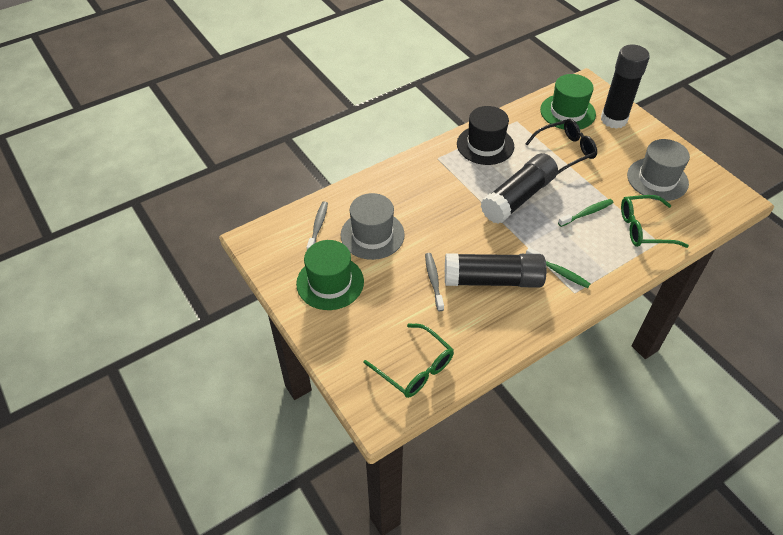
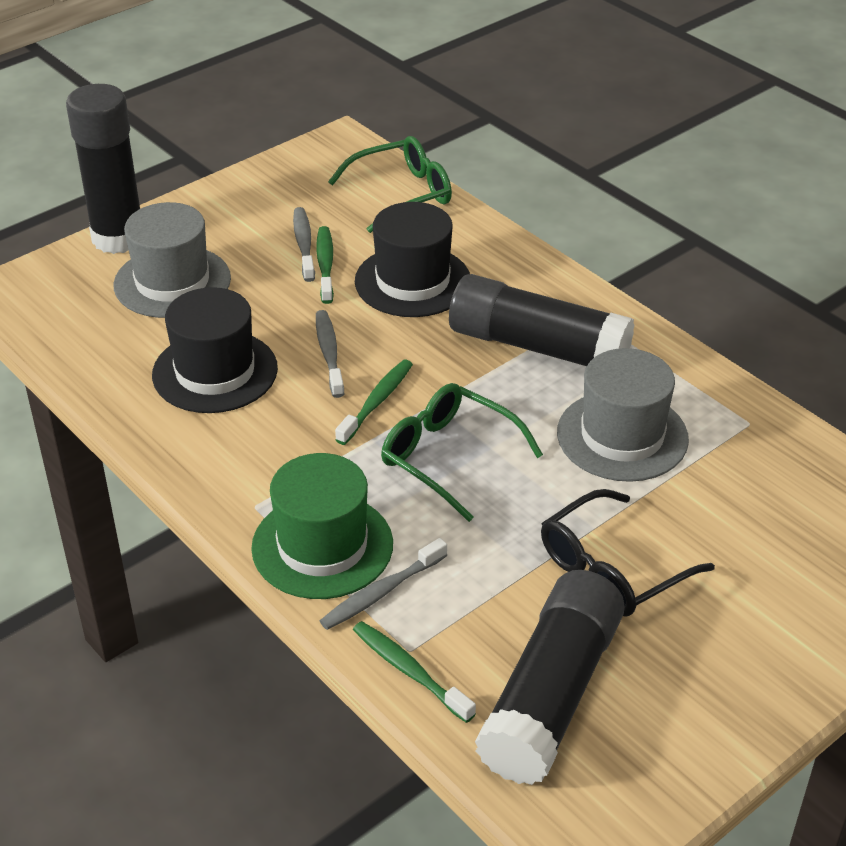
black hat: 1 -> 2
green hat: 2 -> 1
green toothbrush: 2 -> 3
grey toothbrush: 2 -> 3

